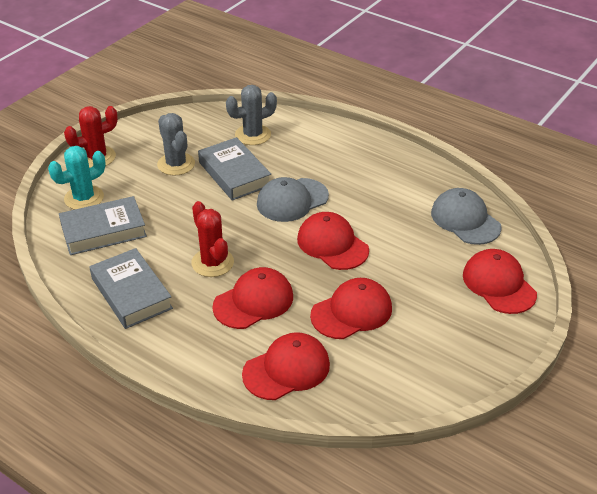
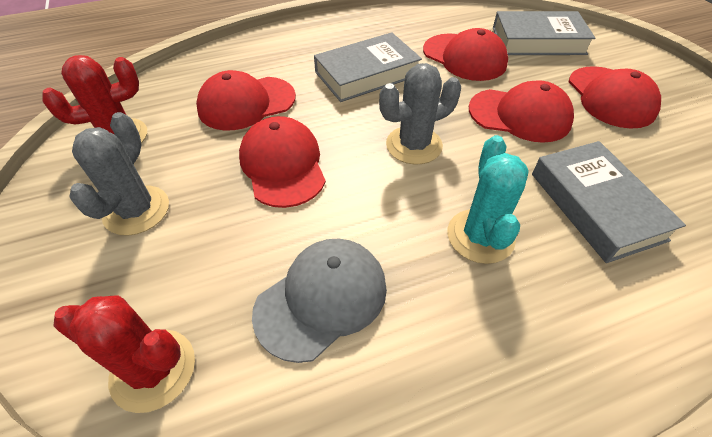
grey cap: 2 -> 1

